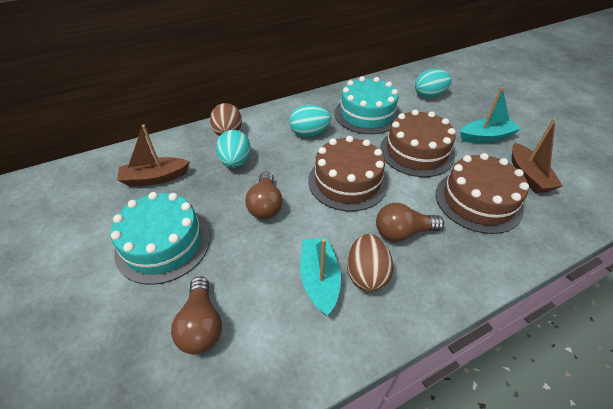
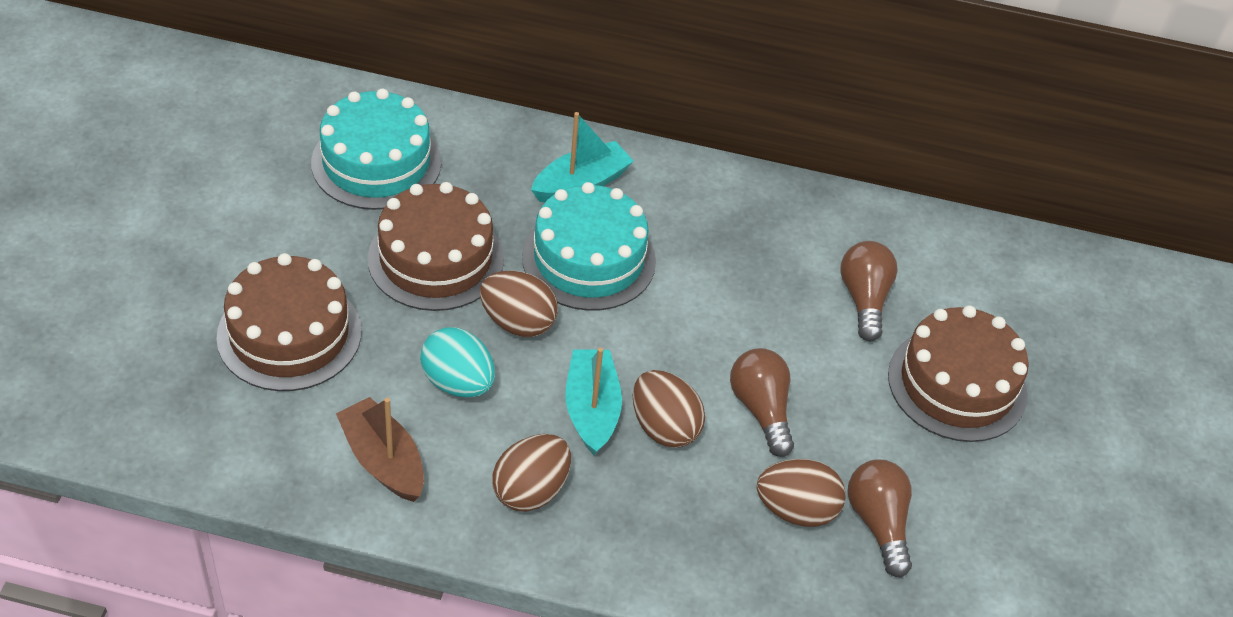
brown boat: 2 -> 1
brown egg: 2 -> 4
turquoise egg: 3 -> 1

